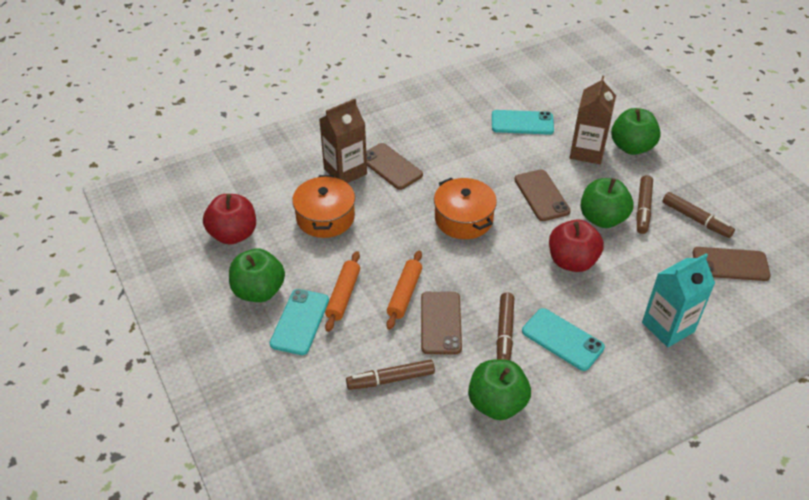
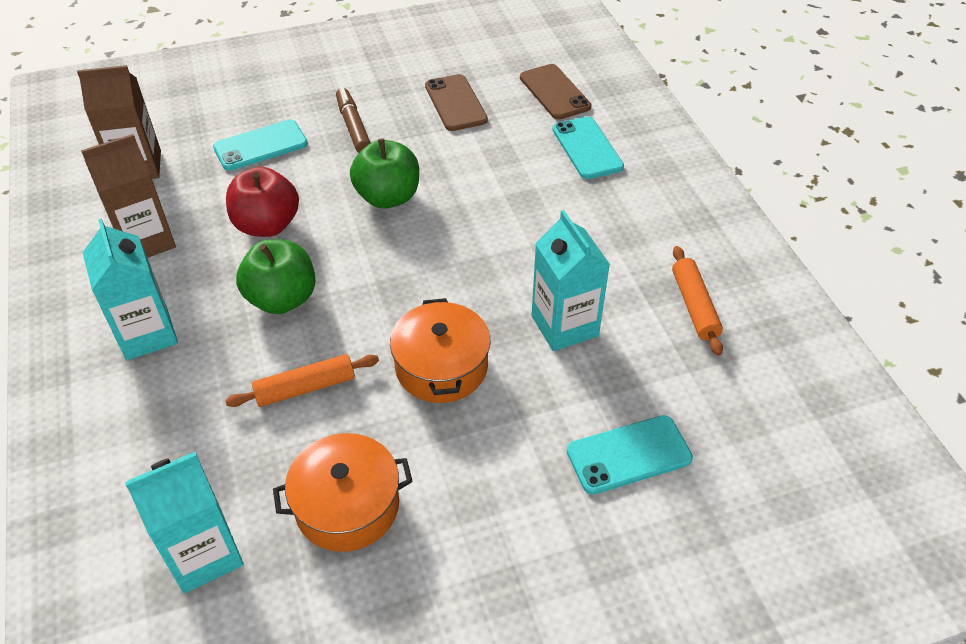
brown marker: 4 -> 1
brown phone: 4 -> 2
green apple: 4 -> 2
red apple: 2 -> 1
turquoise carton: 1 -> 3

